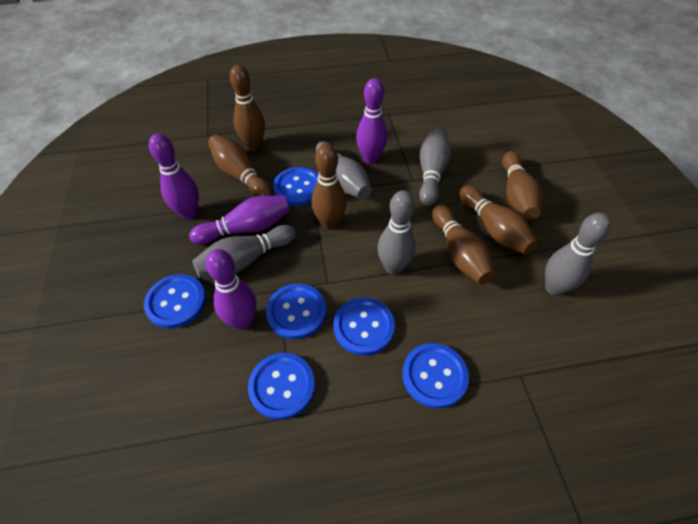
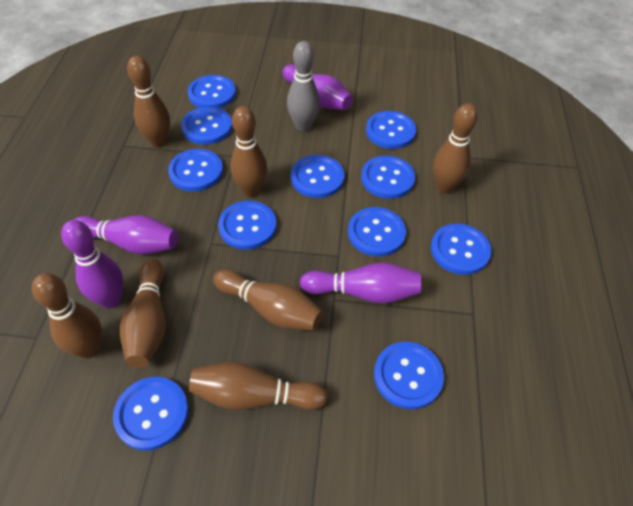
blue button: 6 -> 11
brown bowling pin: 6 -> 7
grey bowling pin: 5 -> 1

